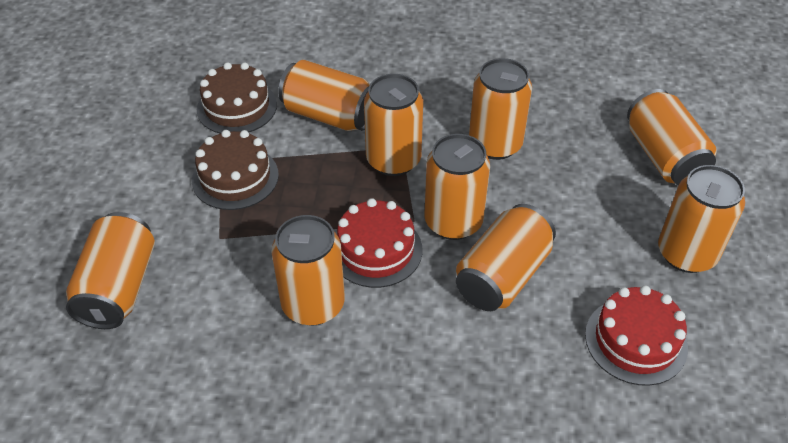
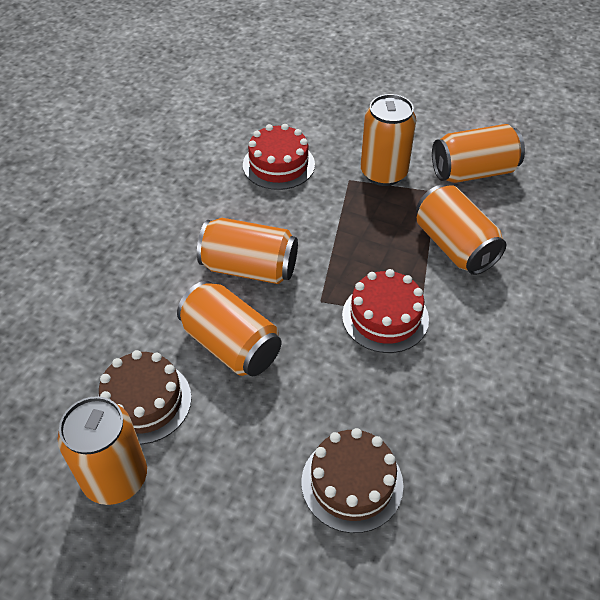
orange can: 9 -> 6

